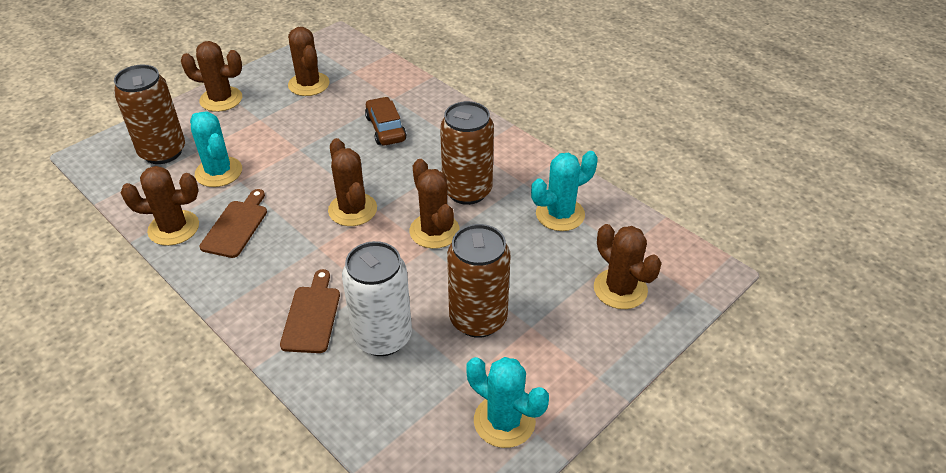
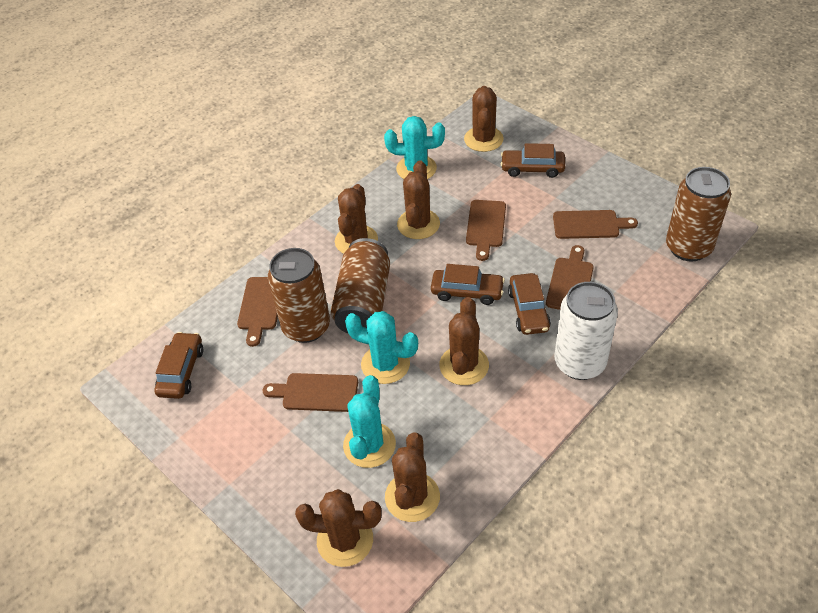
brown car: 1 -> 4
brown cutting board: 2 -> 5

